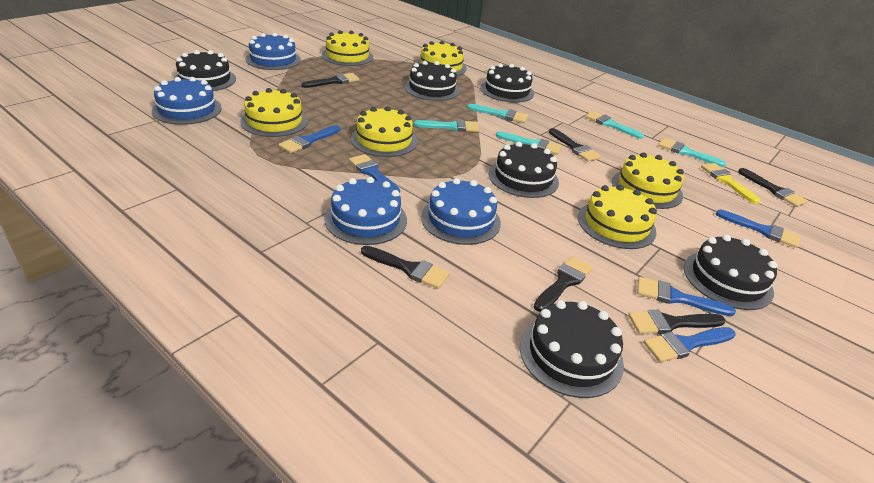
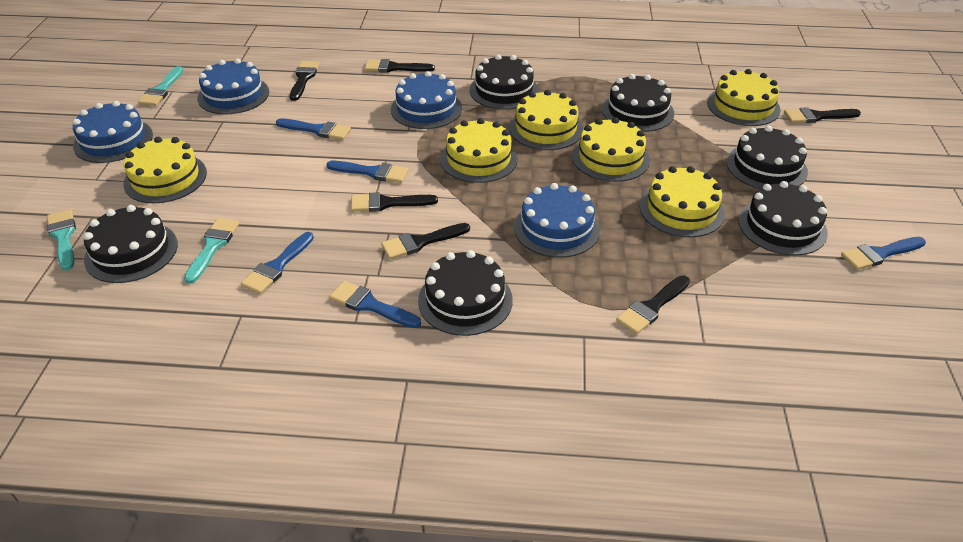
turquoise brush: 5 -> 3
yellow brush: 1 -> 0

